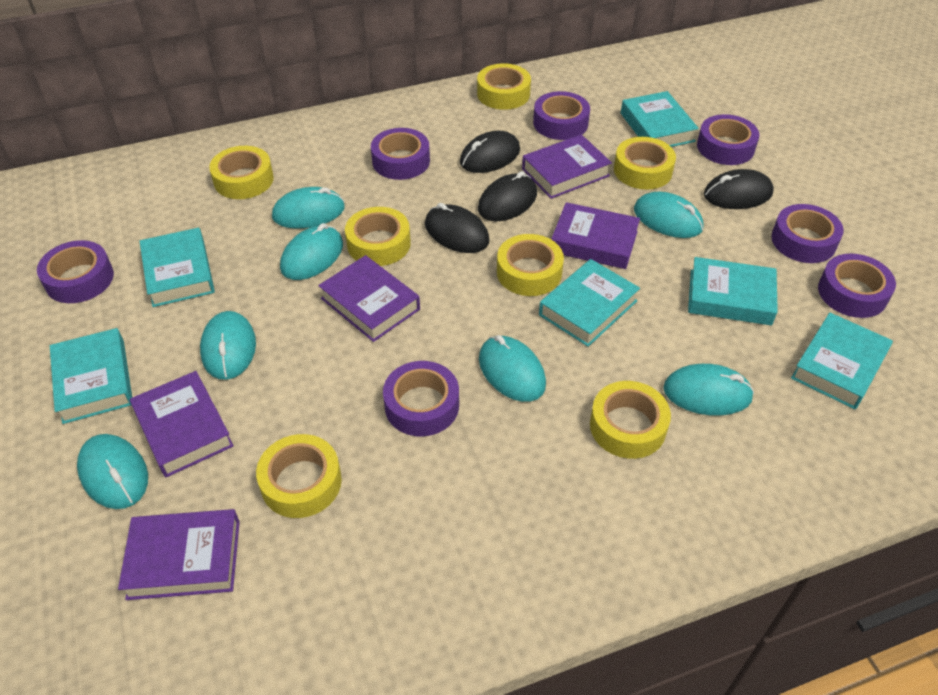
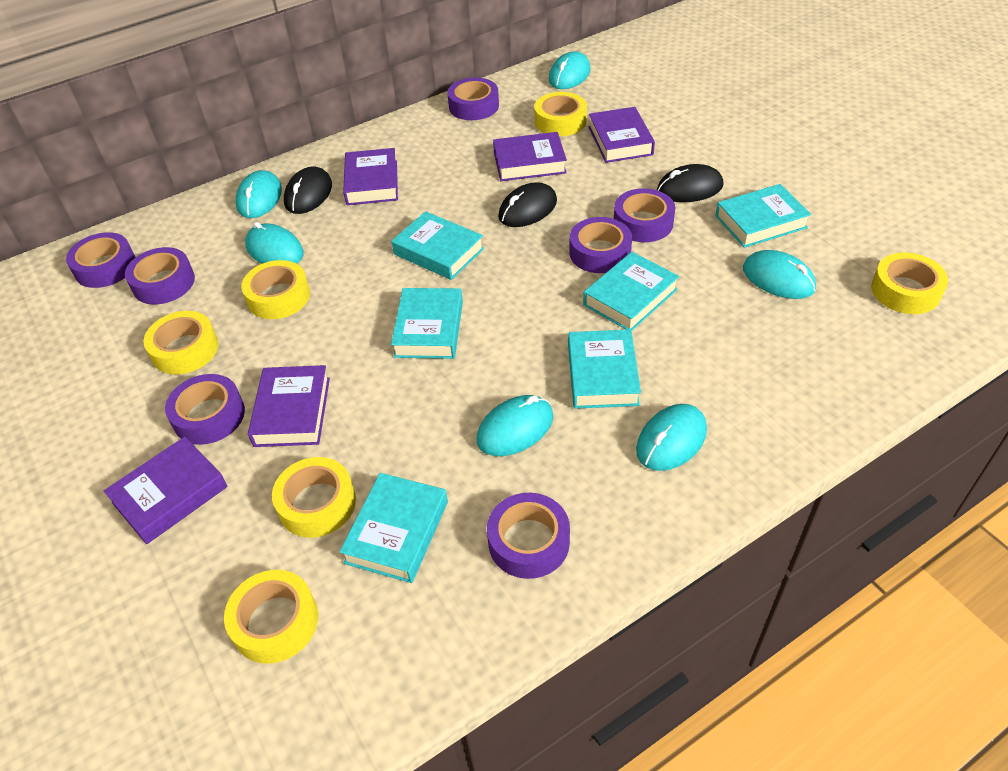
black mouse: 4 -> 3
turquoise mouse: 7 -> 6
yellow tape: 7 -> 6

